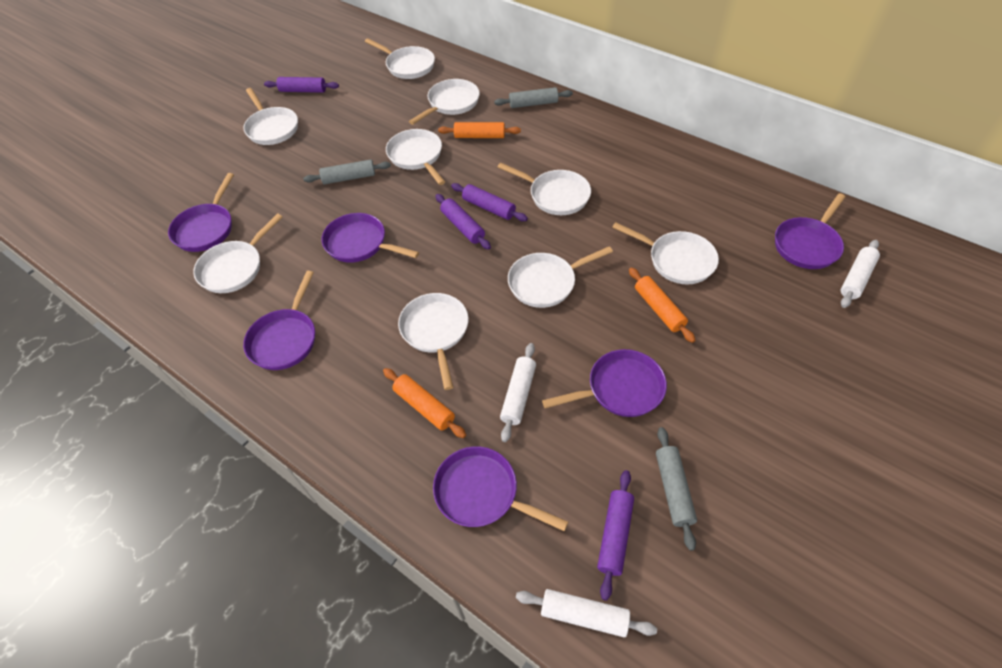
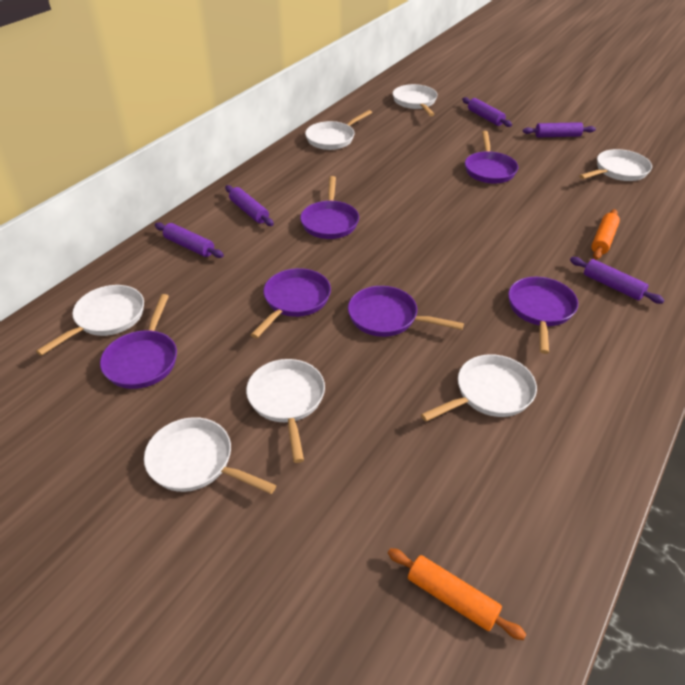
grey rolling pin: 3 -> 0
orange rolling pin: 3 -> 2
purple rolling pin: 4 -> 5
white pan: 9 -> 7
white rolling pin: 3 -> 0

